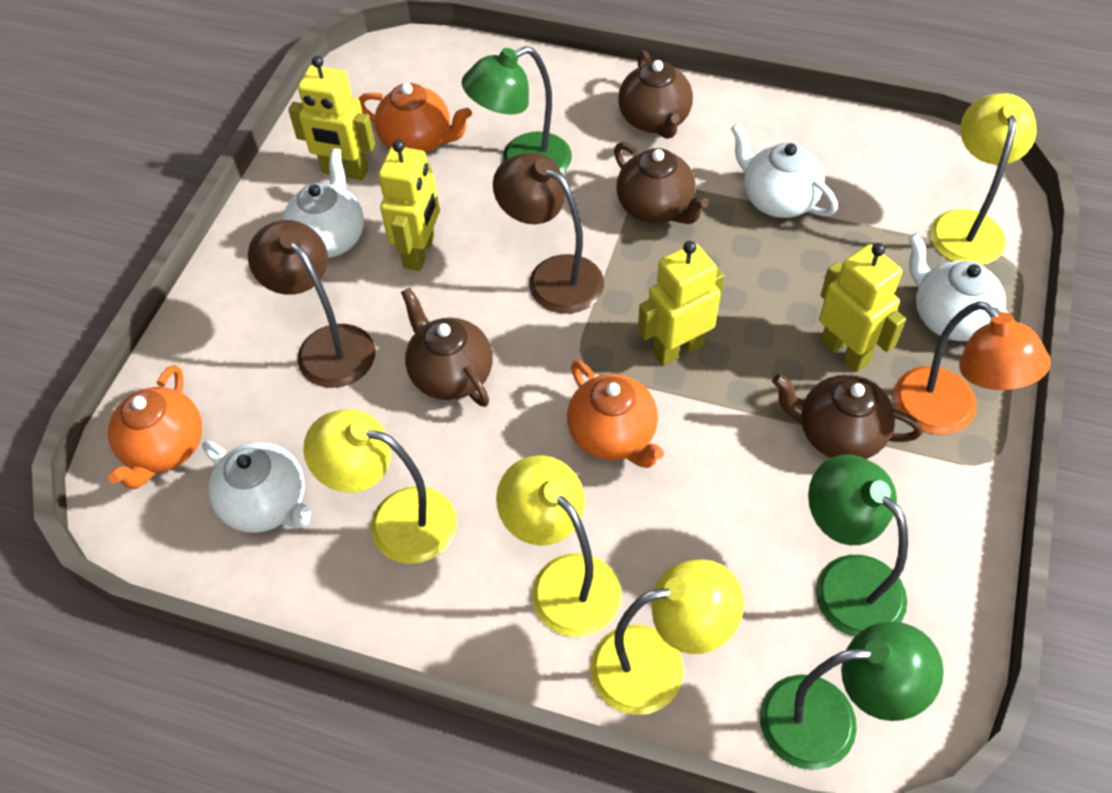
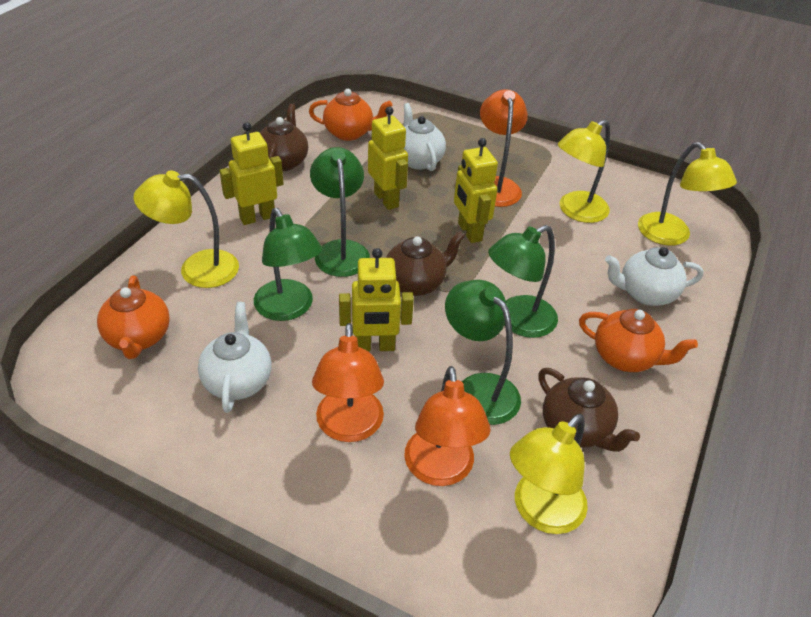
brown lamp: 2 -> 0
brown teapot: 4 -> 3
green lamp: 3 -> 4
orange lamp: 1 -> 3
white teapot: 4 -> 3

